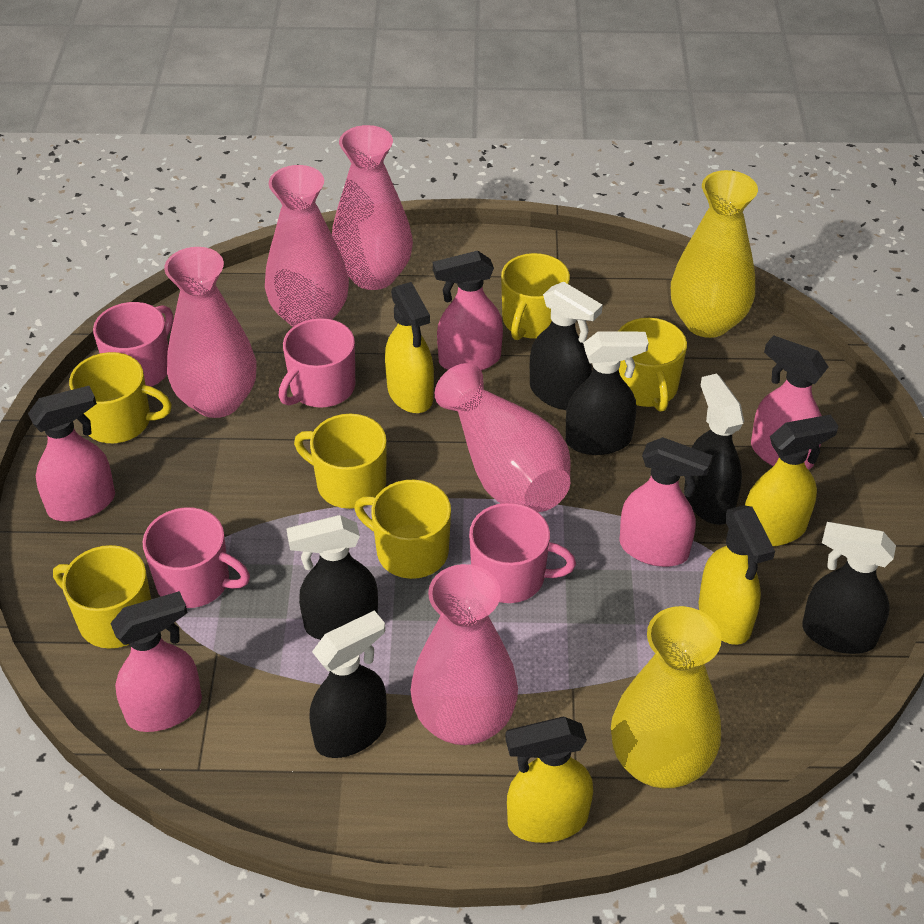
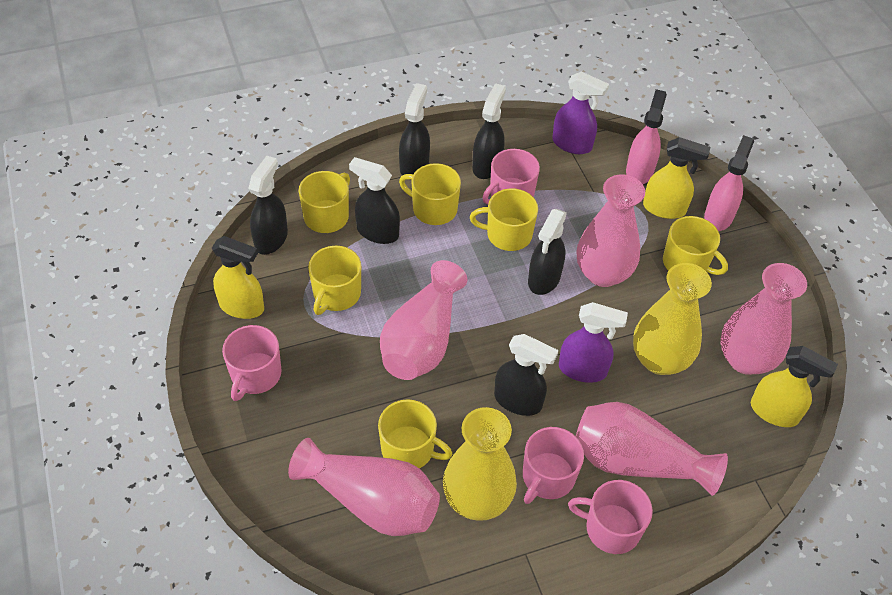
pink spray bottle: 5 -> 2
purple spray bottle: 0 -> 2
yellow spray bottle: 4 -> 3

